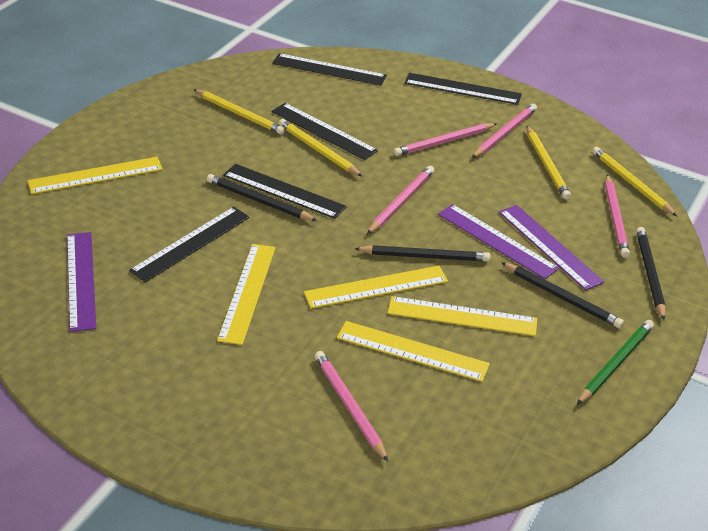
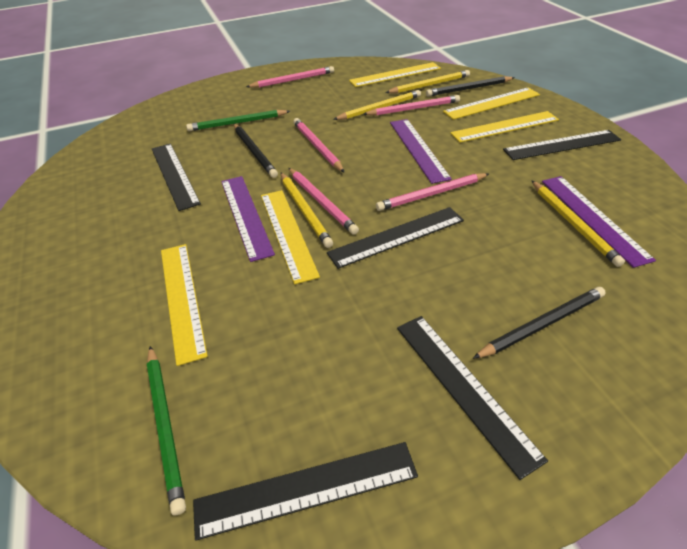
black pencil: 4 -> 3
green pencil: 1 -> 2

